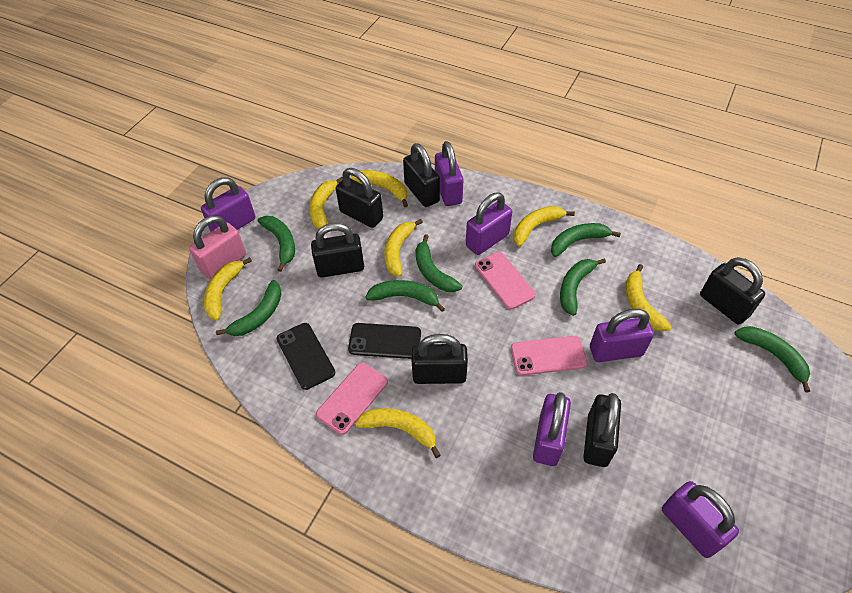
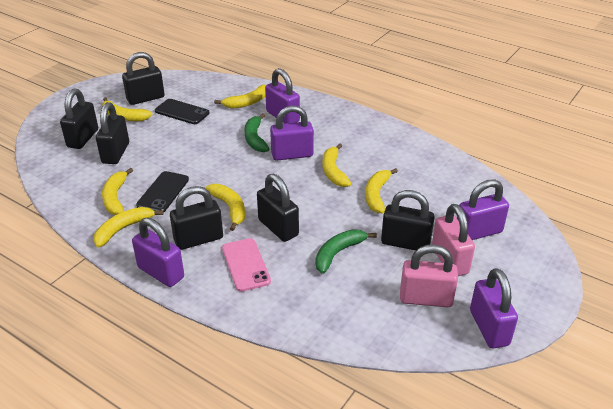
green banana: 7 -> 2
pink padlock: 1 -> 2
pink phone: 3 -> 1
purple padlock: 6 -> 5

